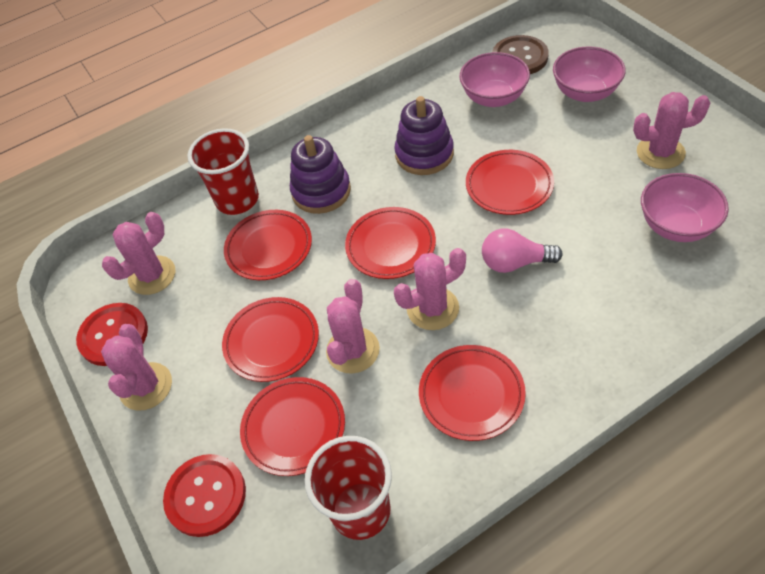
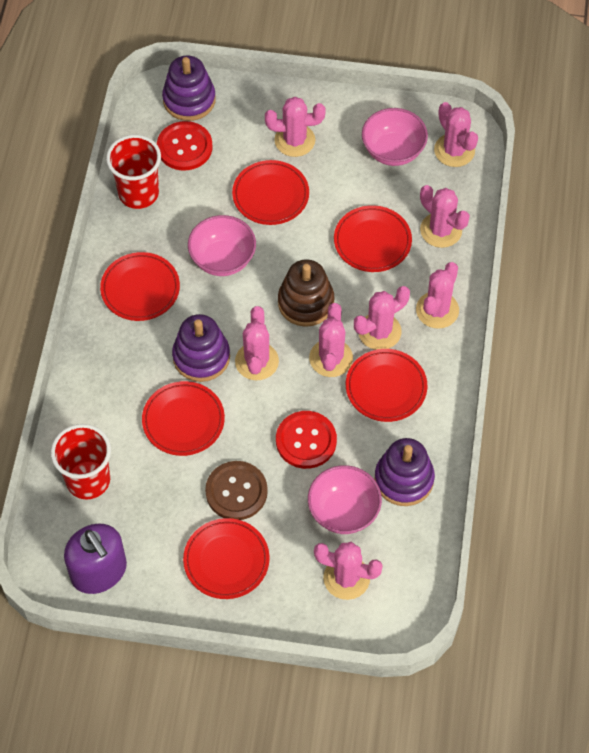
brown stacking toy: 0 -> 1
pink cactus: 5 -> 8
pink light bulb: 1 -> 0
purple soap dispenser: 0 -> 1
purple stacking toy: 2 -> 3

